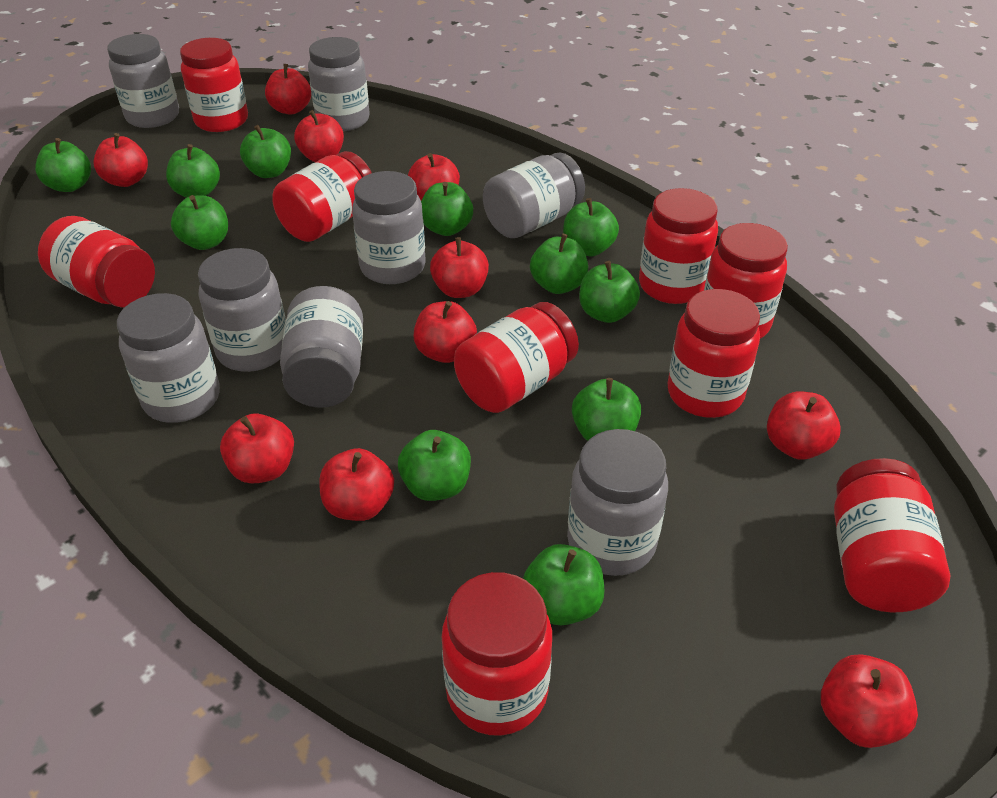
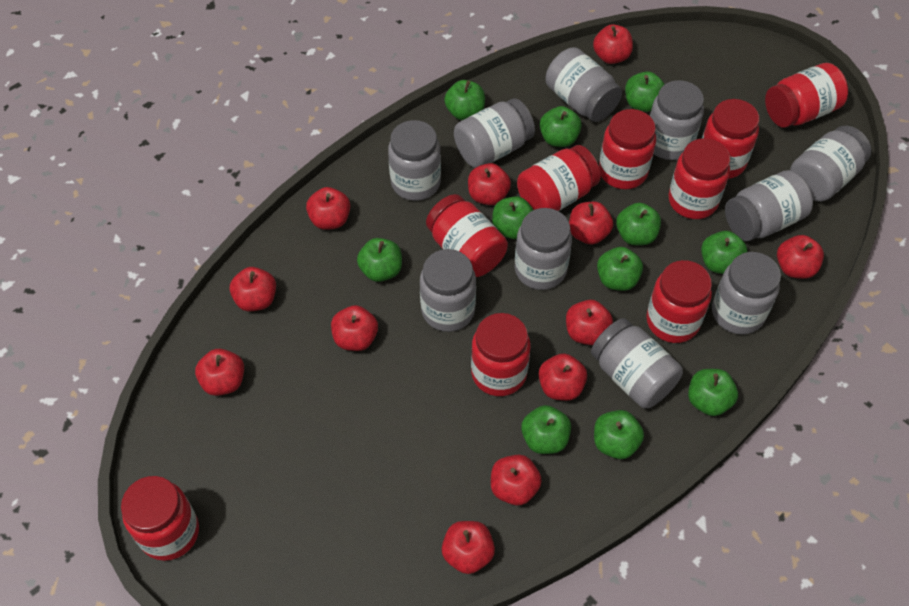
grey jar: 8 -> 10
red apple: 10 -> 12

